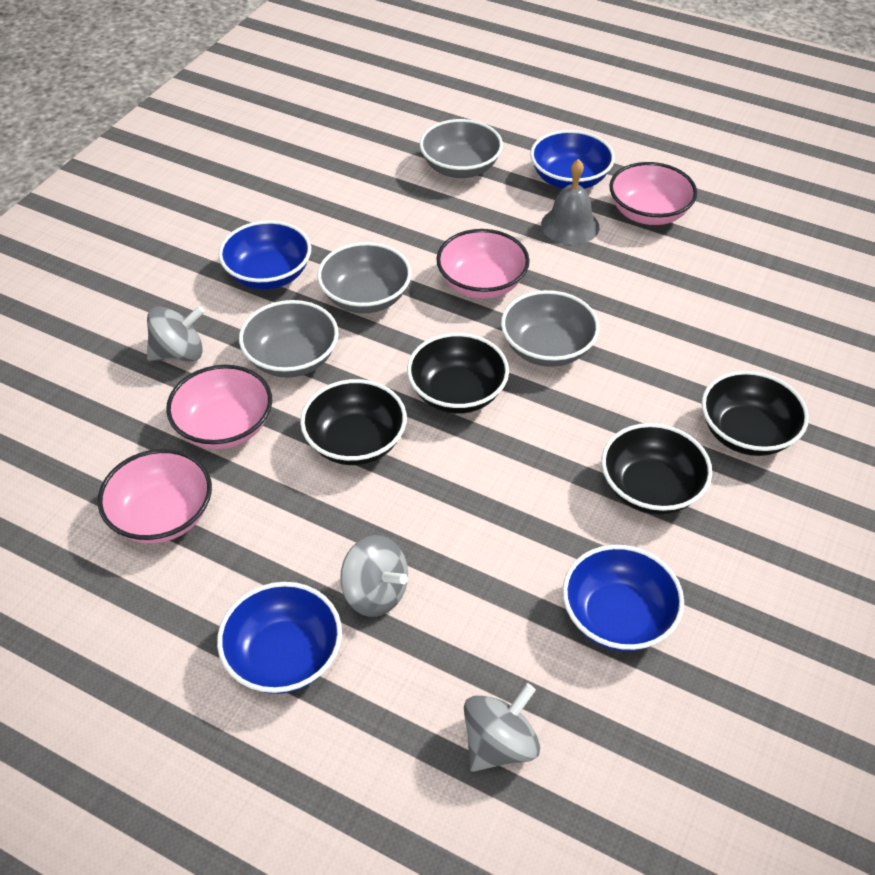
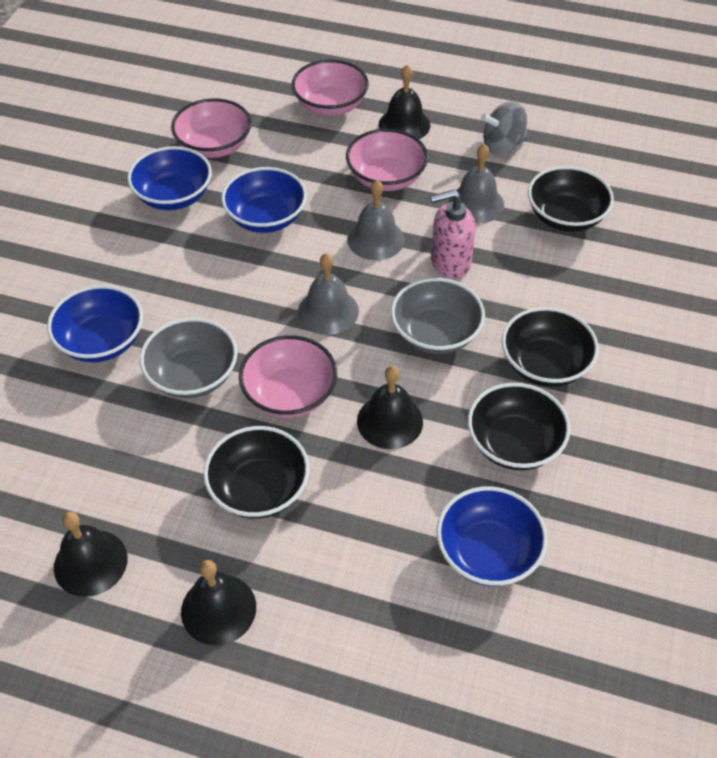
black bell: 0 -> 4
grey bell: 1 -> 3
grey bowl: 4 -> 2
grey spinning top: 3 -> 1
pink soap dispenser: 0 -> 1

